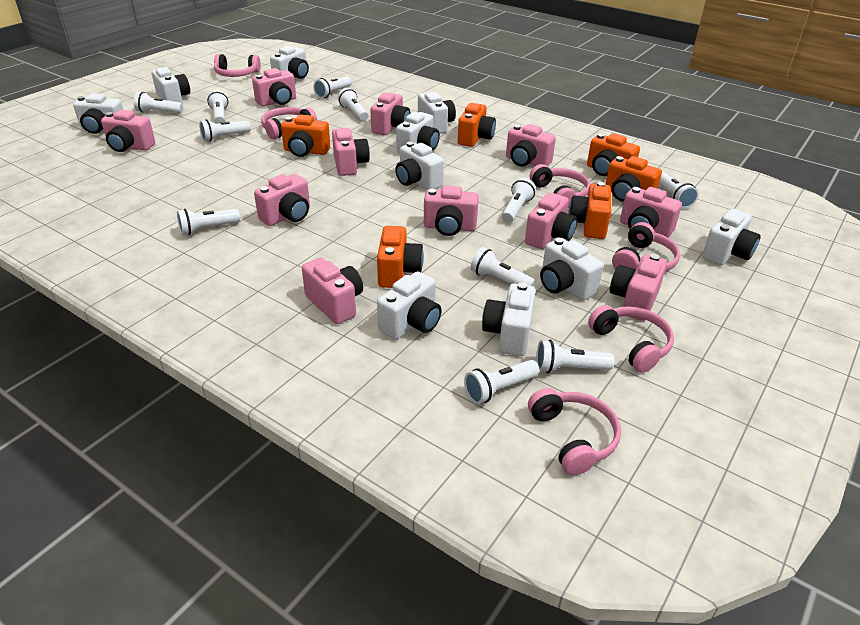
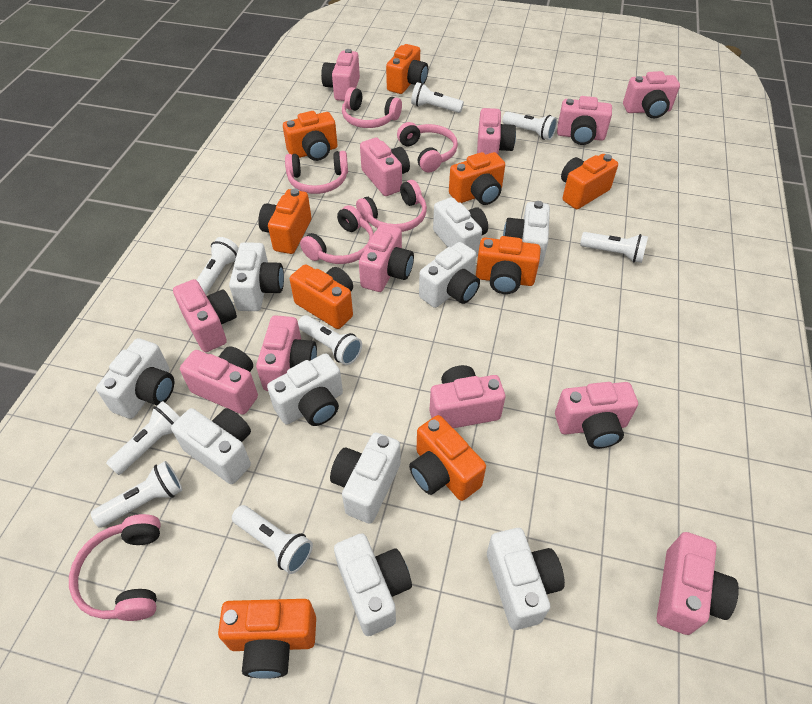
orange camera: 6 -> 9
pink camera: 11 -> 12
white flashlight: 11 -> 8

